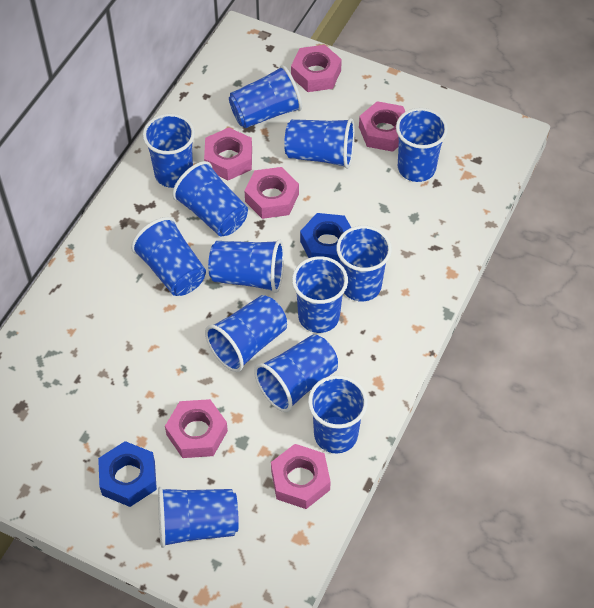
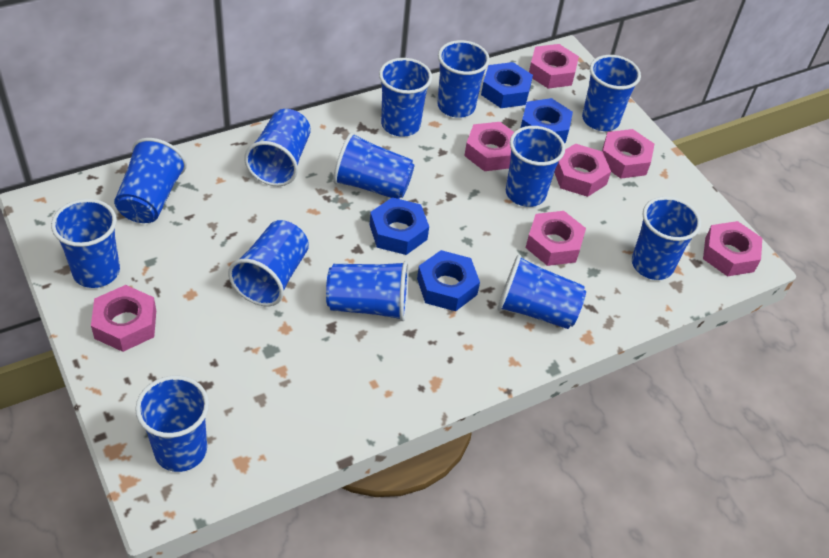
blue nut: 2 -> 4
pink nut: 6 -> 7

